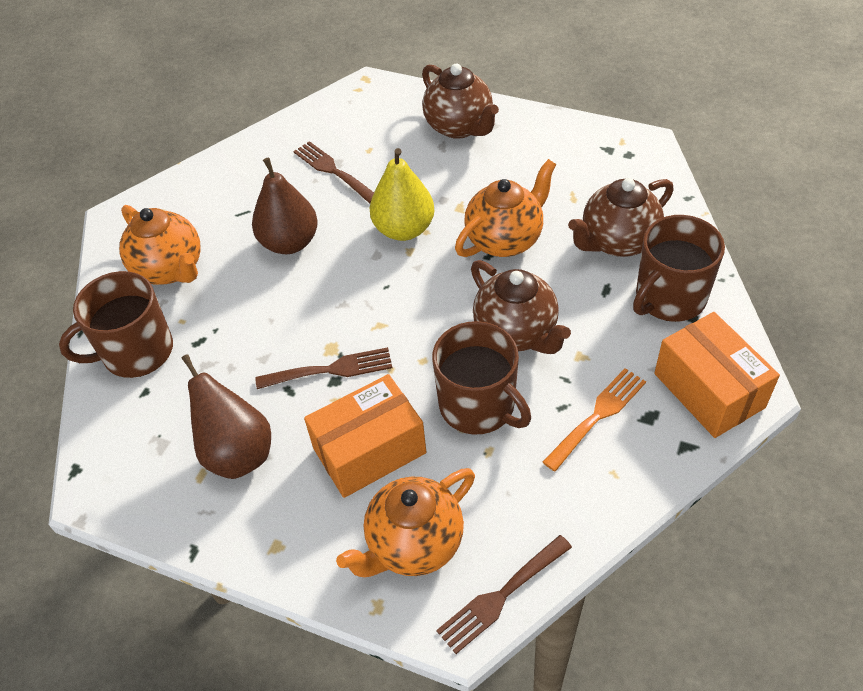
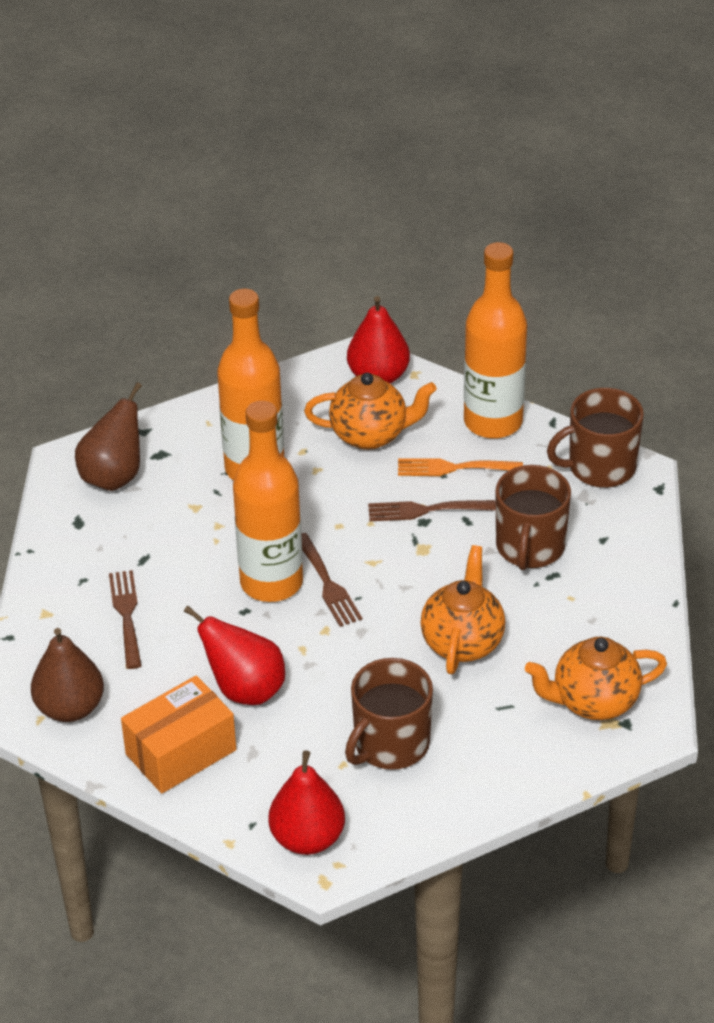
brown teapot: 3 -> 0
orange bottle: 0 -> 3
orange box: 2 -> 1
red pear: 0 -> 3
yellow pear: 1 -> 0

